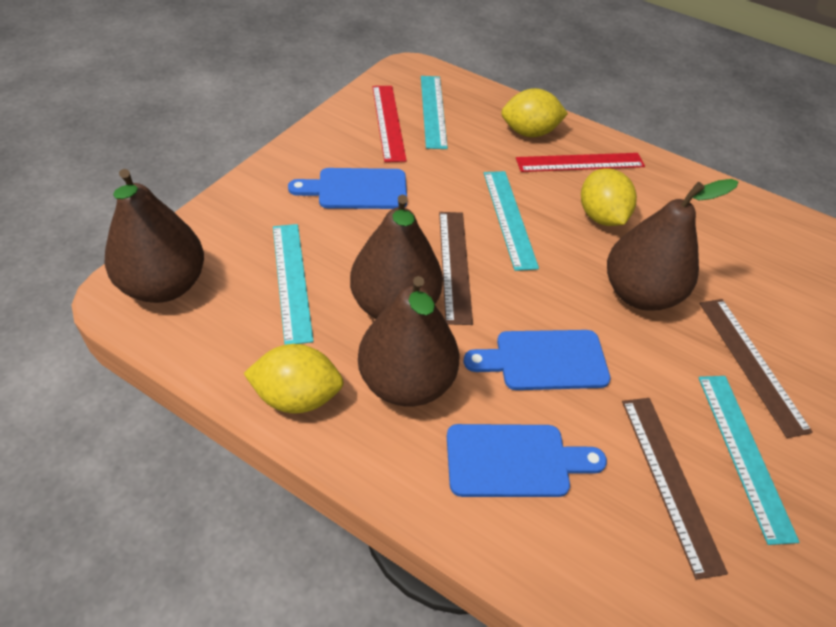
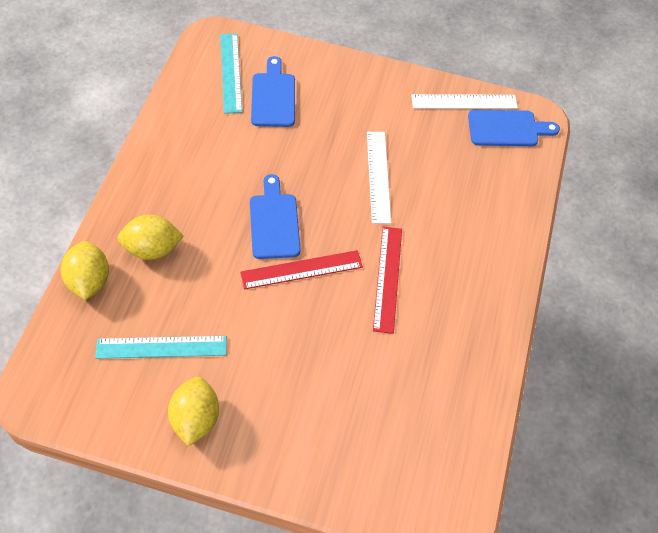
brown pear: 4 -> 0
brown ruler: 3 -> 0
turquoise ruler: 4 -> 2
white ruler: 0 -> 2

